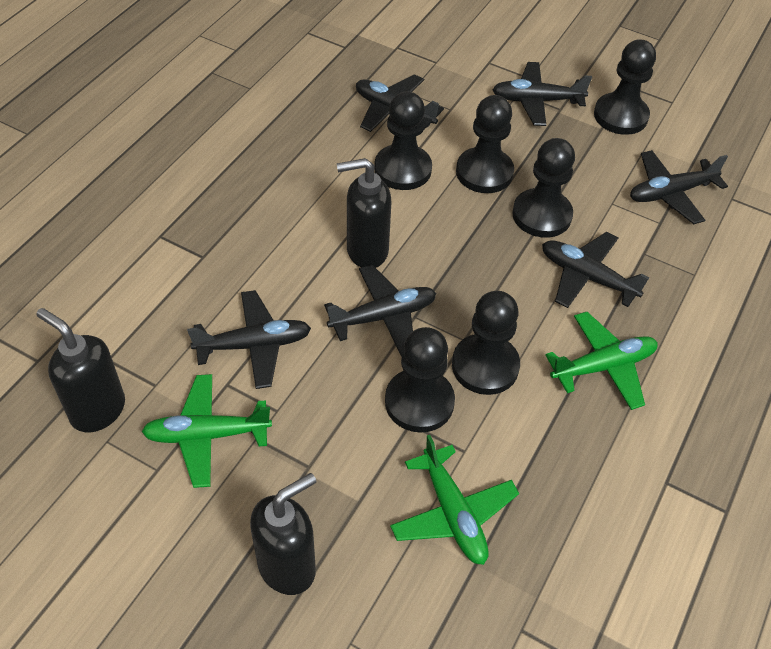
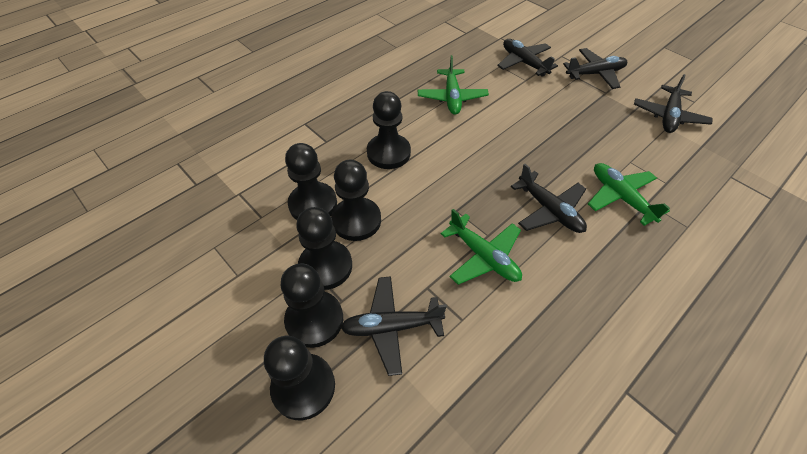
black plane: 6 -> 5
black soap dispenser: 3 -> 0

